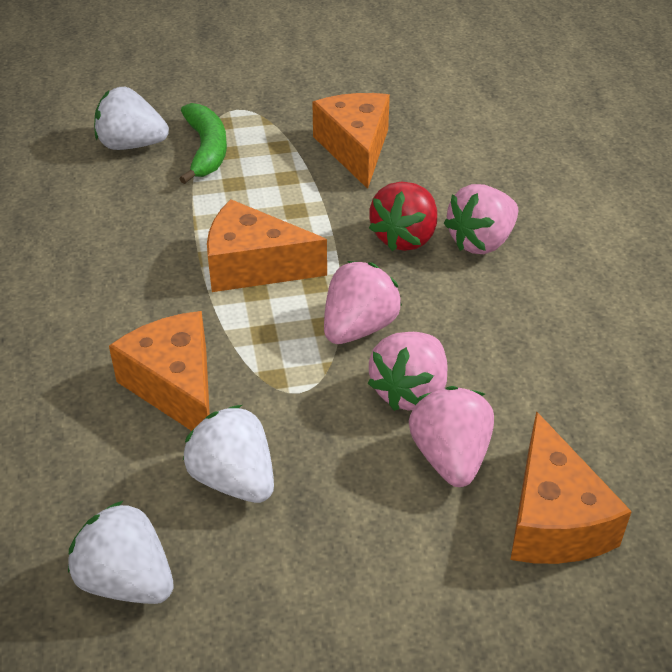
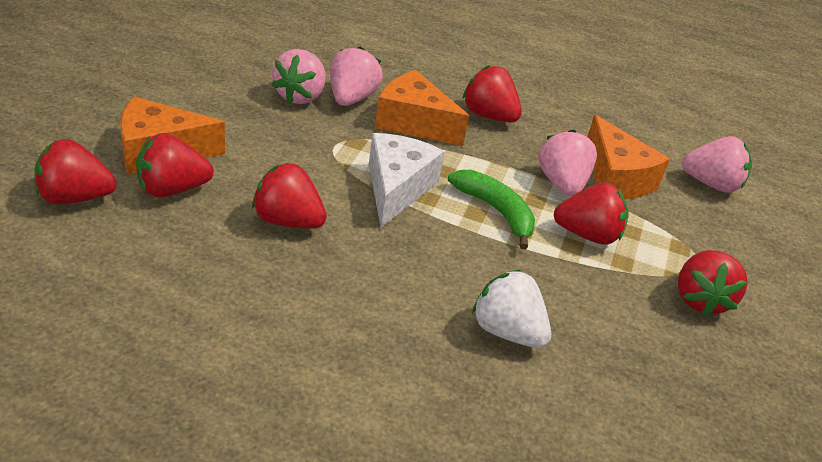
orange cheese: 4 -> 3
red strawberry: 1 -> 6
white cheese: 0 -> 1
white strawberry: 3 -> 1

